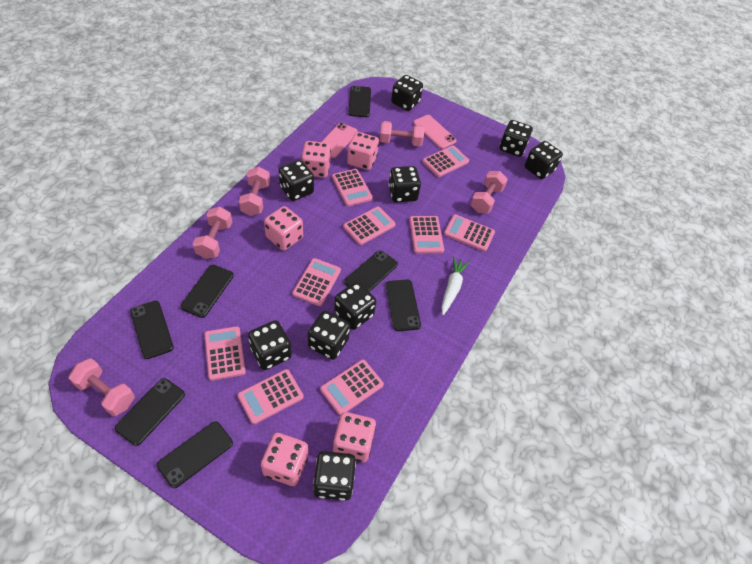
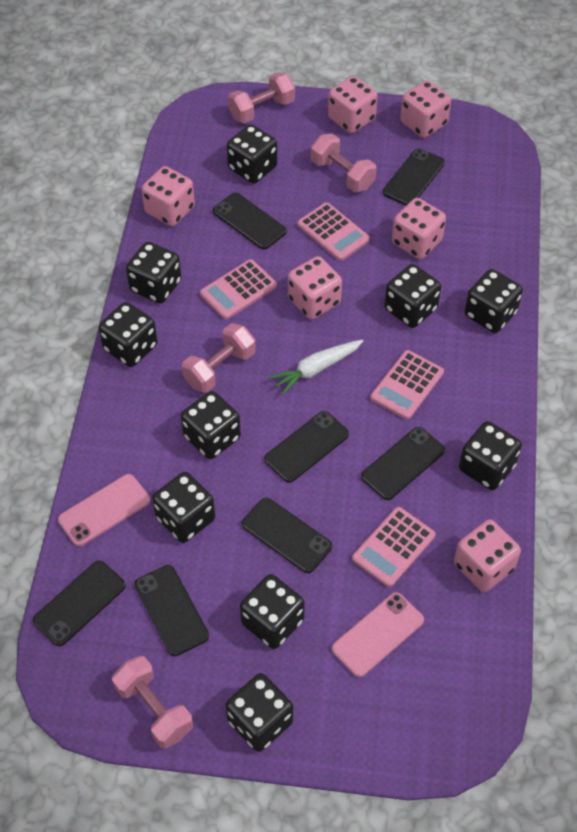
black dice: 9 -> 10
pink calculator: 9 -> 4
pink dice: 5 -> 6
pink dumbbell: 5 -> 4

